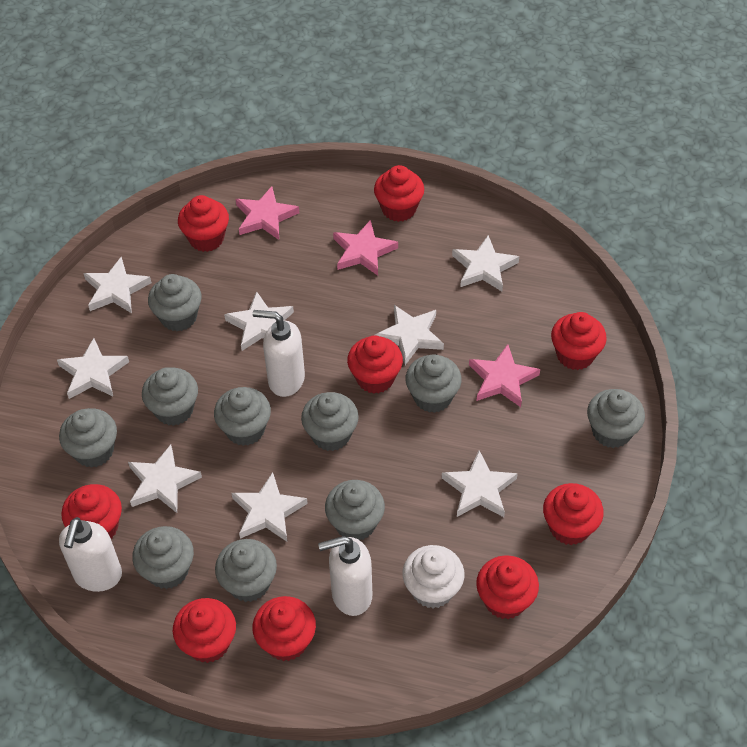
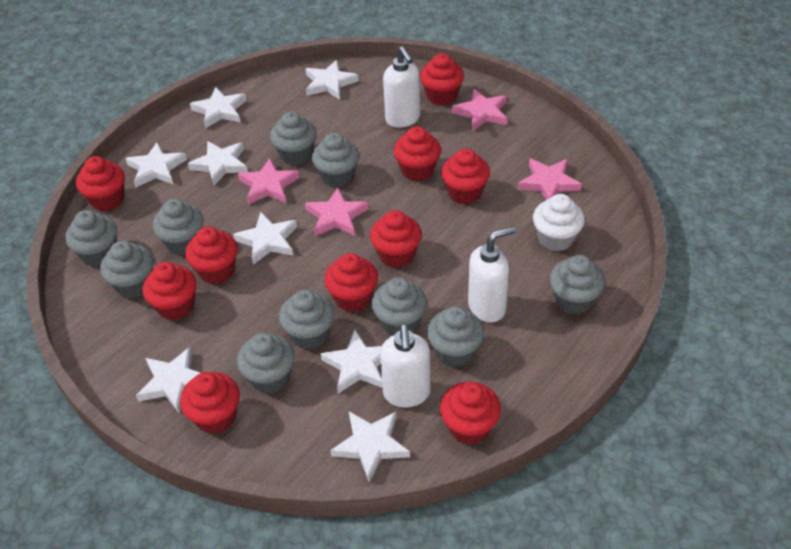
pink star: 3 -> 4
red cupcake: 9 -> 10

